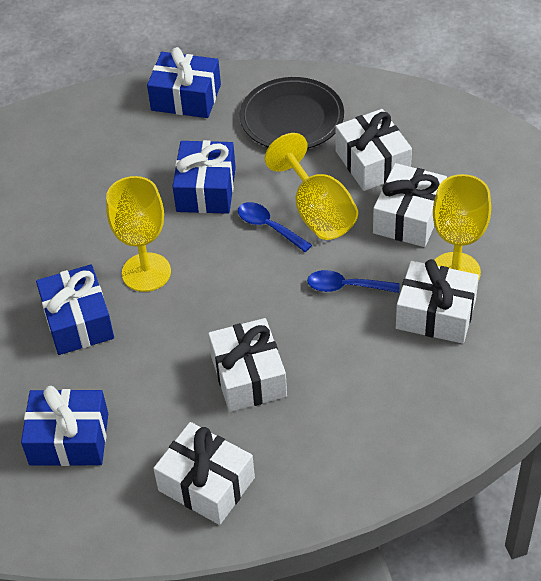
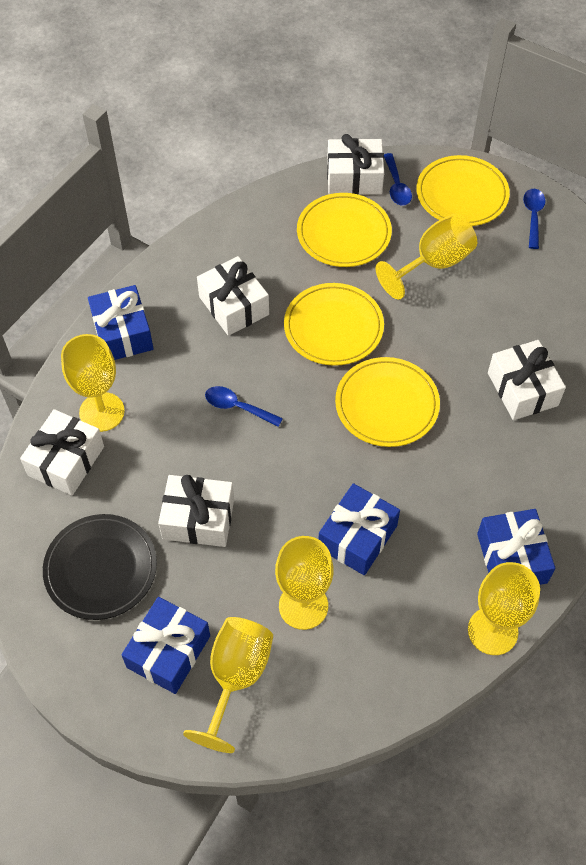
blue spoon: 2 -> 3
yellow goblet: 3 -> 5
yellow plate: 0 -> 4

